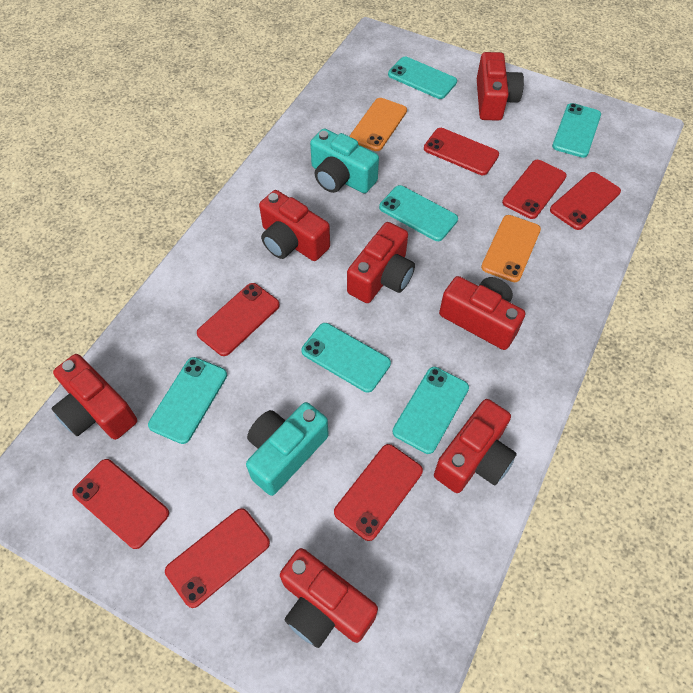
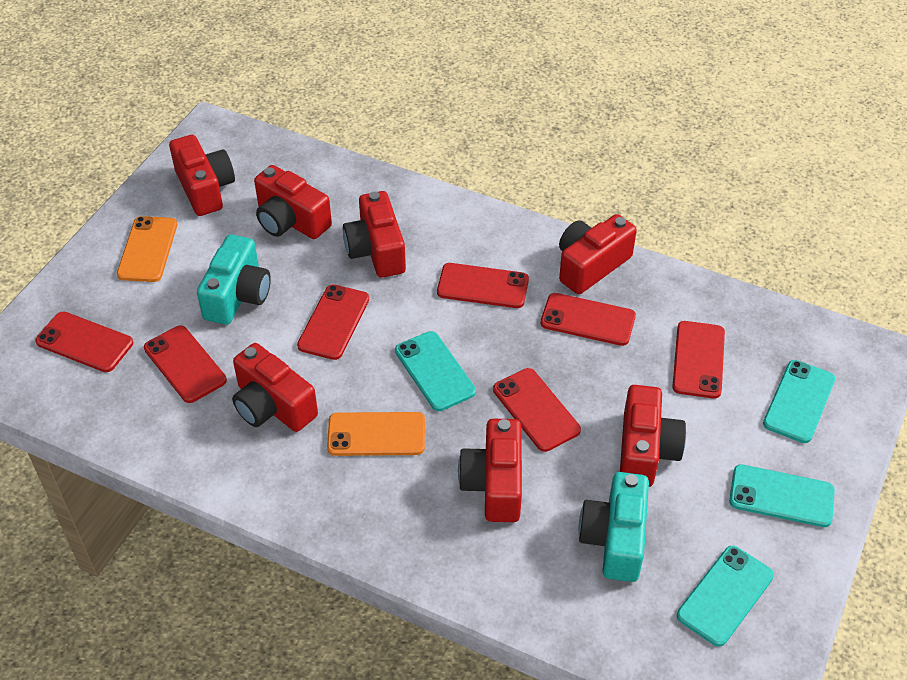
turquoise phone: 6 -> 4

